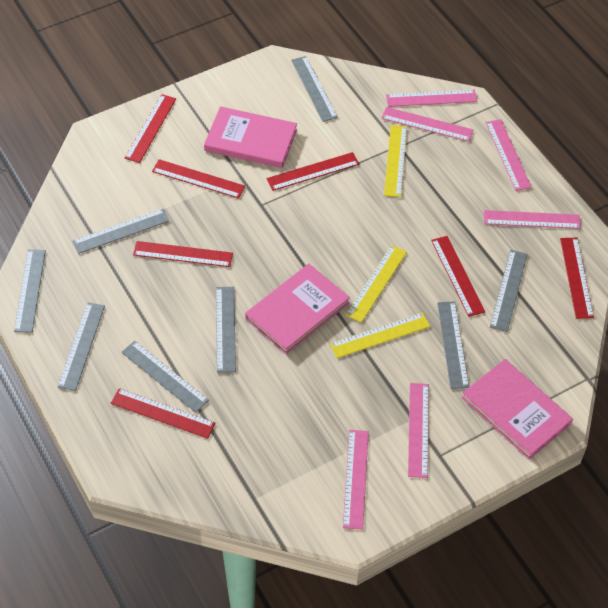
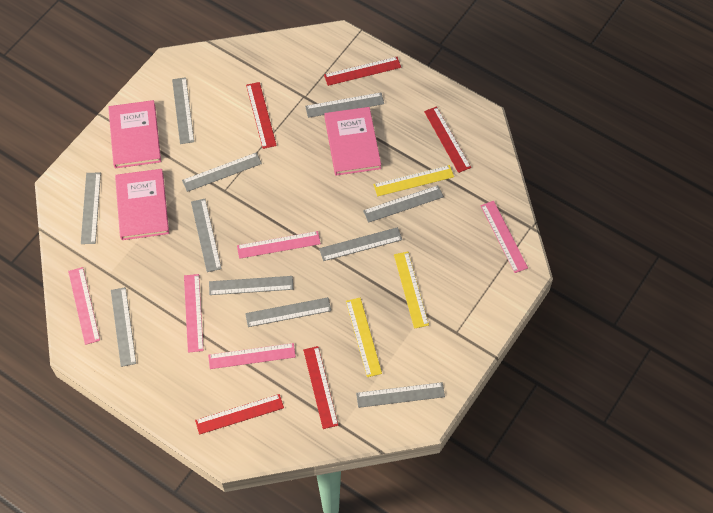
grey ruler: 8 -> 11
pink ruler: 6 -> 5
red ruler: 7 -> 5

